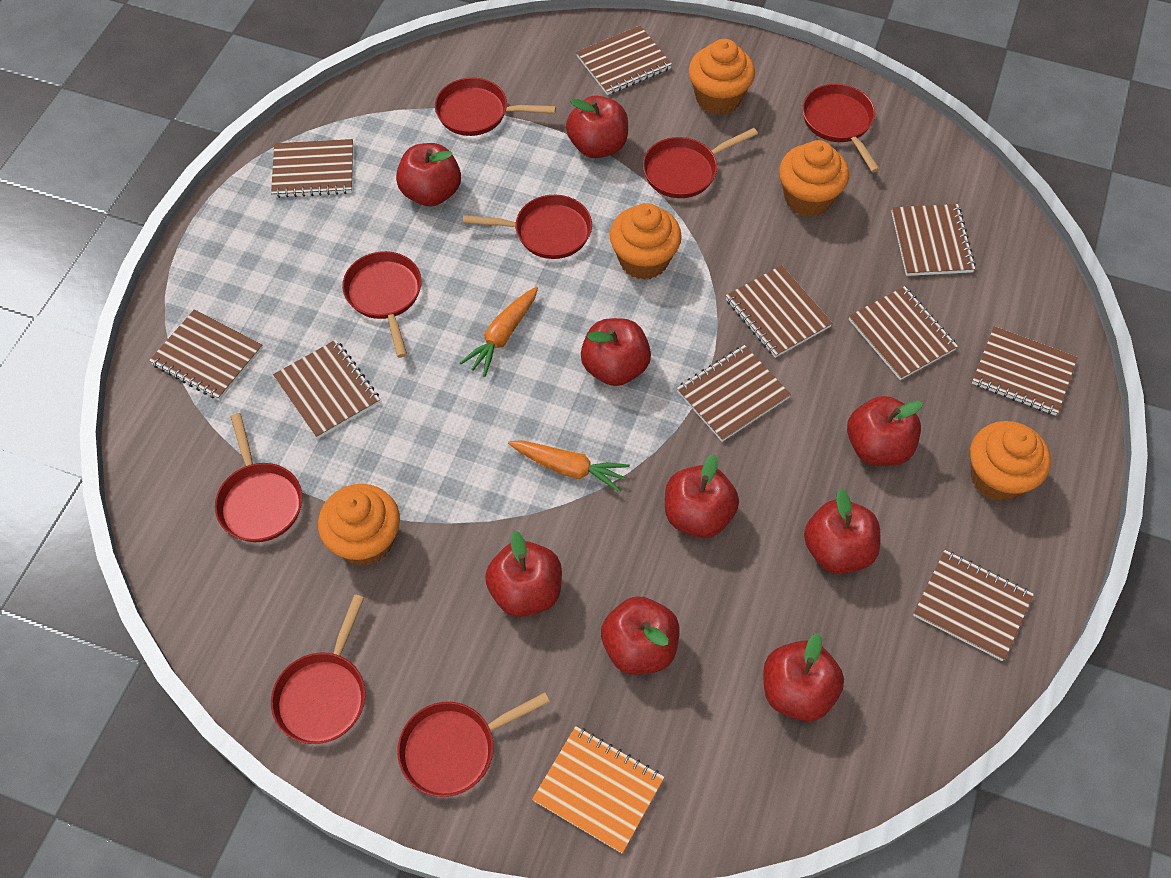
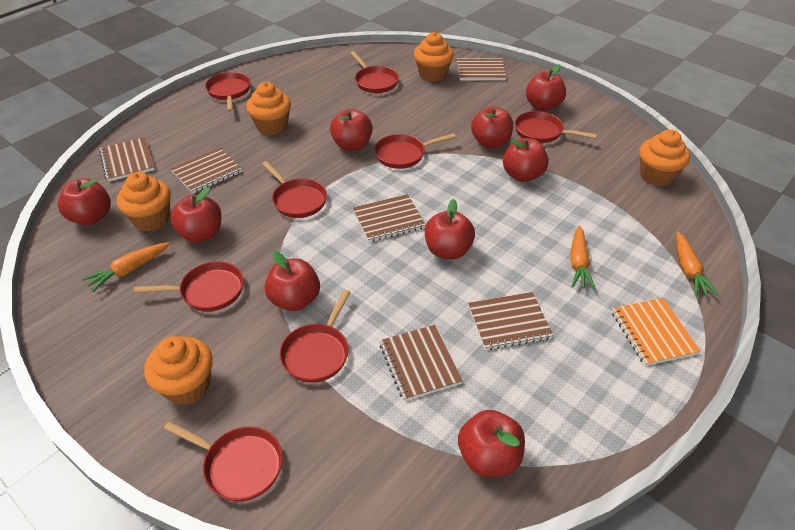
brown notebook: 10 -> 6
orange carrot: 2 -> 3

